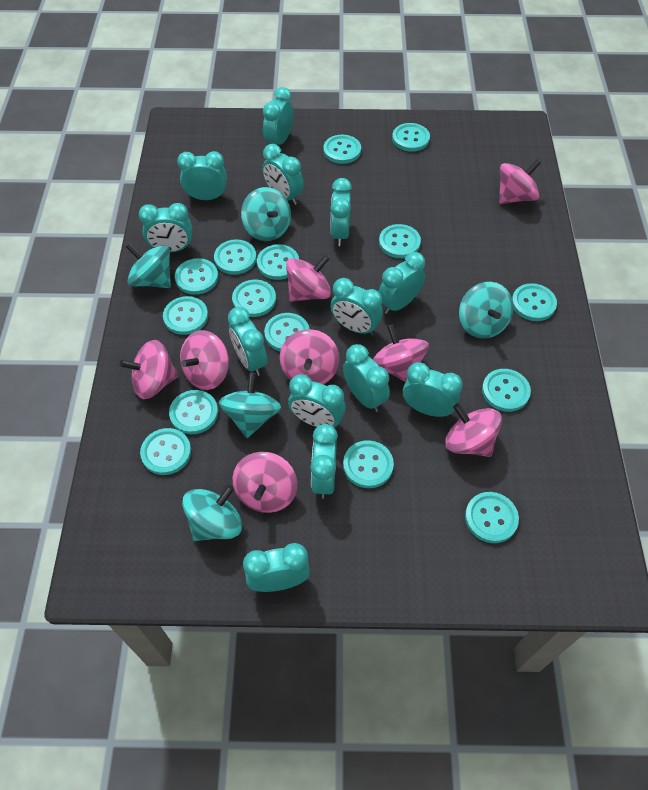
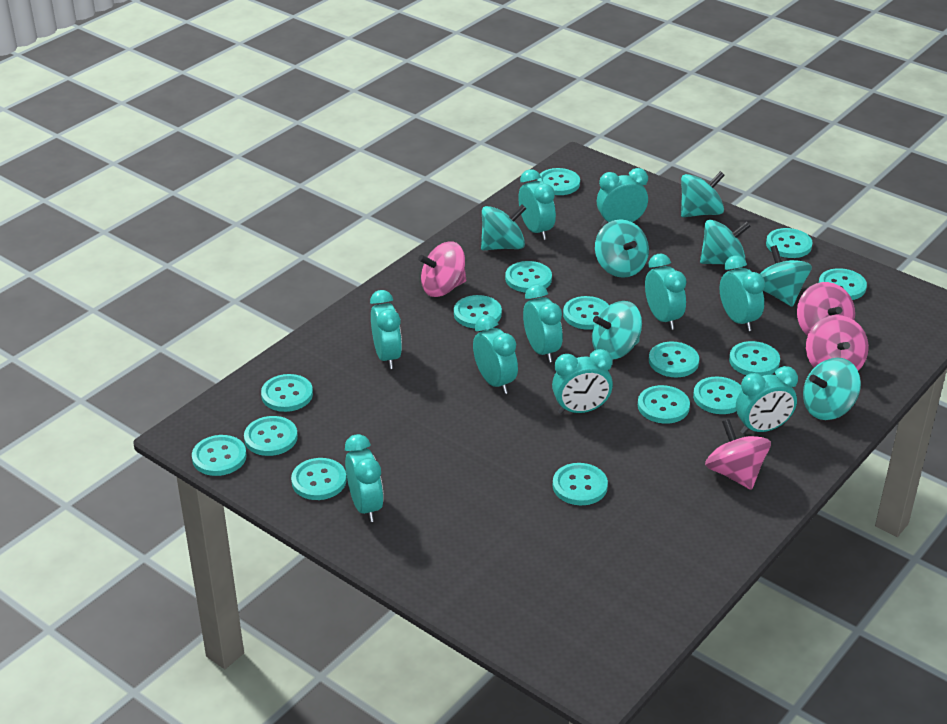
pink spinning top: 8 -> 4
turquoise clock: 13 -> 10
turquoise spinning top: 5 -> 7

